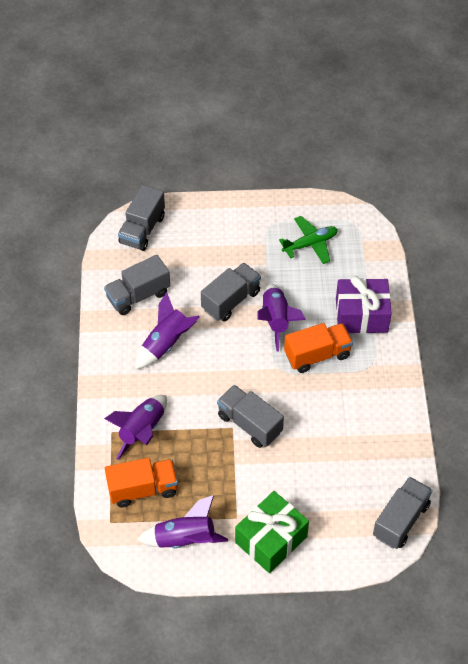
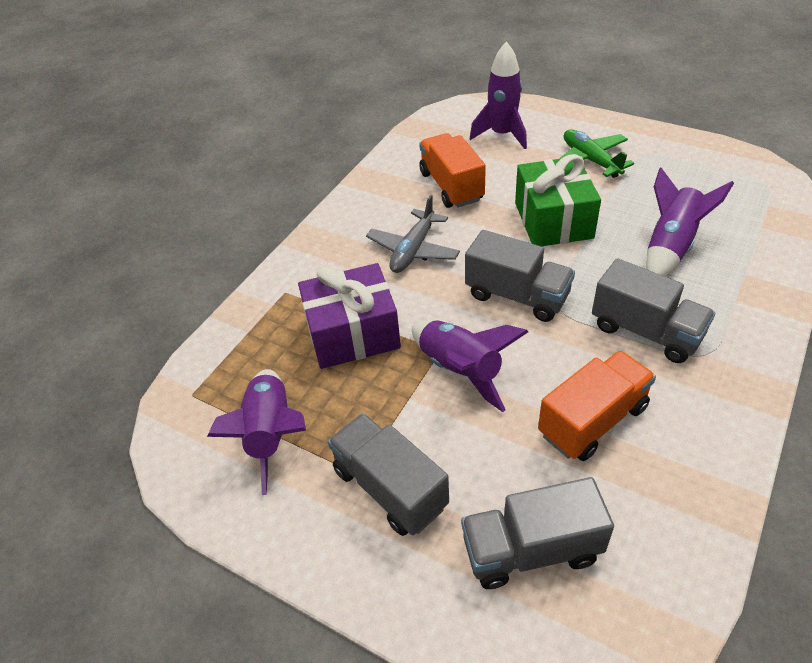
grey plane: 0 -> 1
grey truck: 5 -> 4

